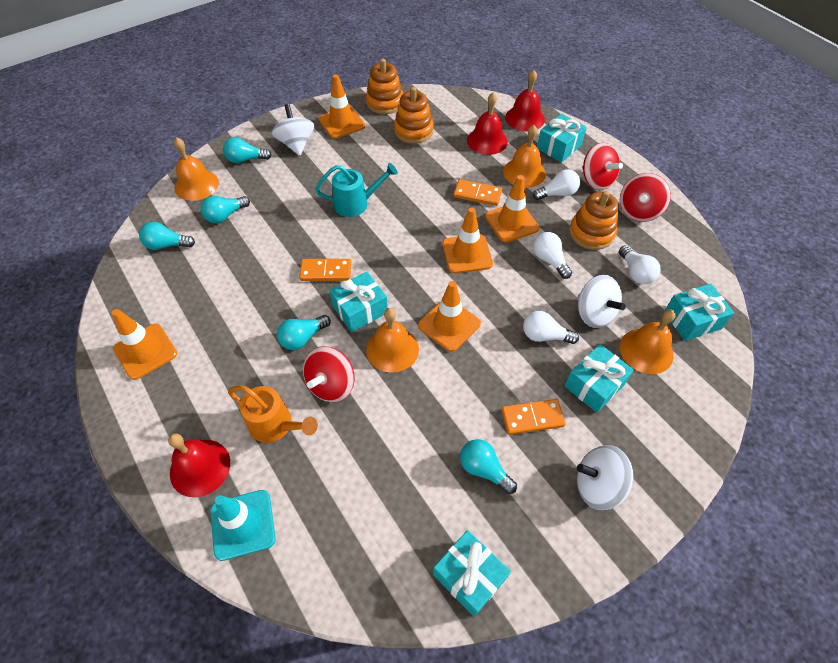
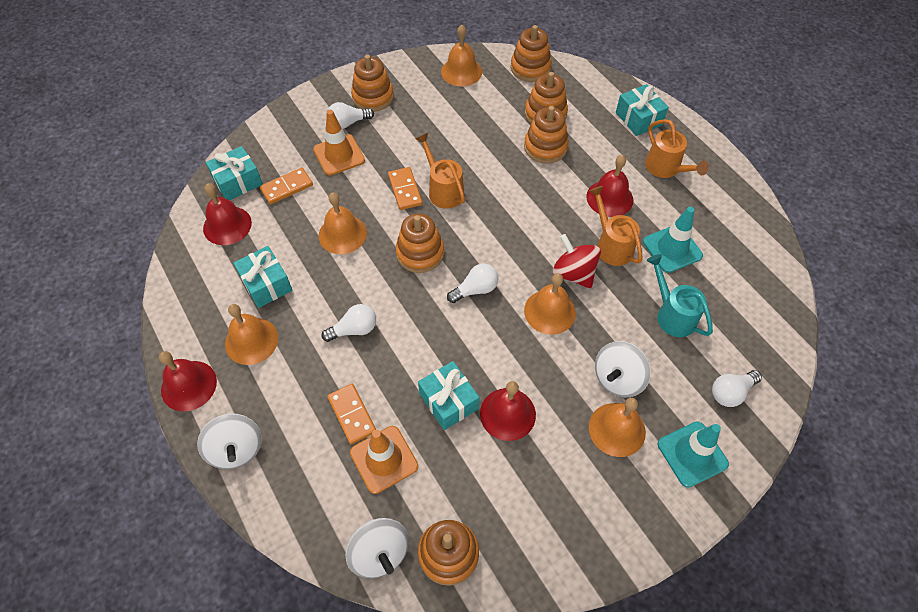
orange bell: 4 -> 5
orange stacking toy: 3 -> 6
orange traffic cone: 5 -> 2
orange watering can: 1 -> 3
red bell: 3 -> 4
red spinning top: 3 -> 1
turquoise gift: 5 -> 4
turquoise light bulb: 5 -> 0
turquoise traffic cone: 1 -> 2

